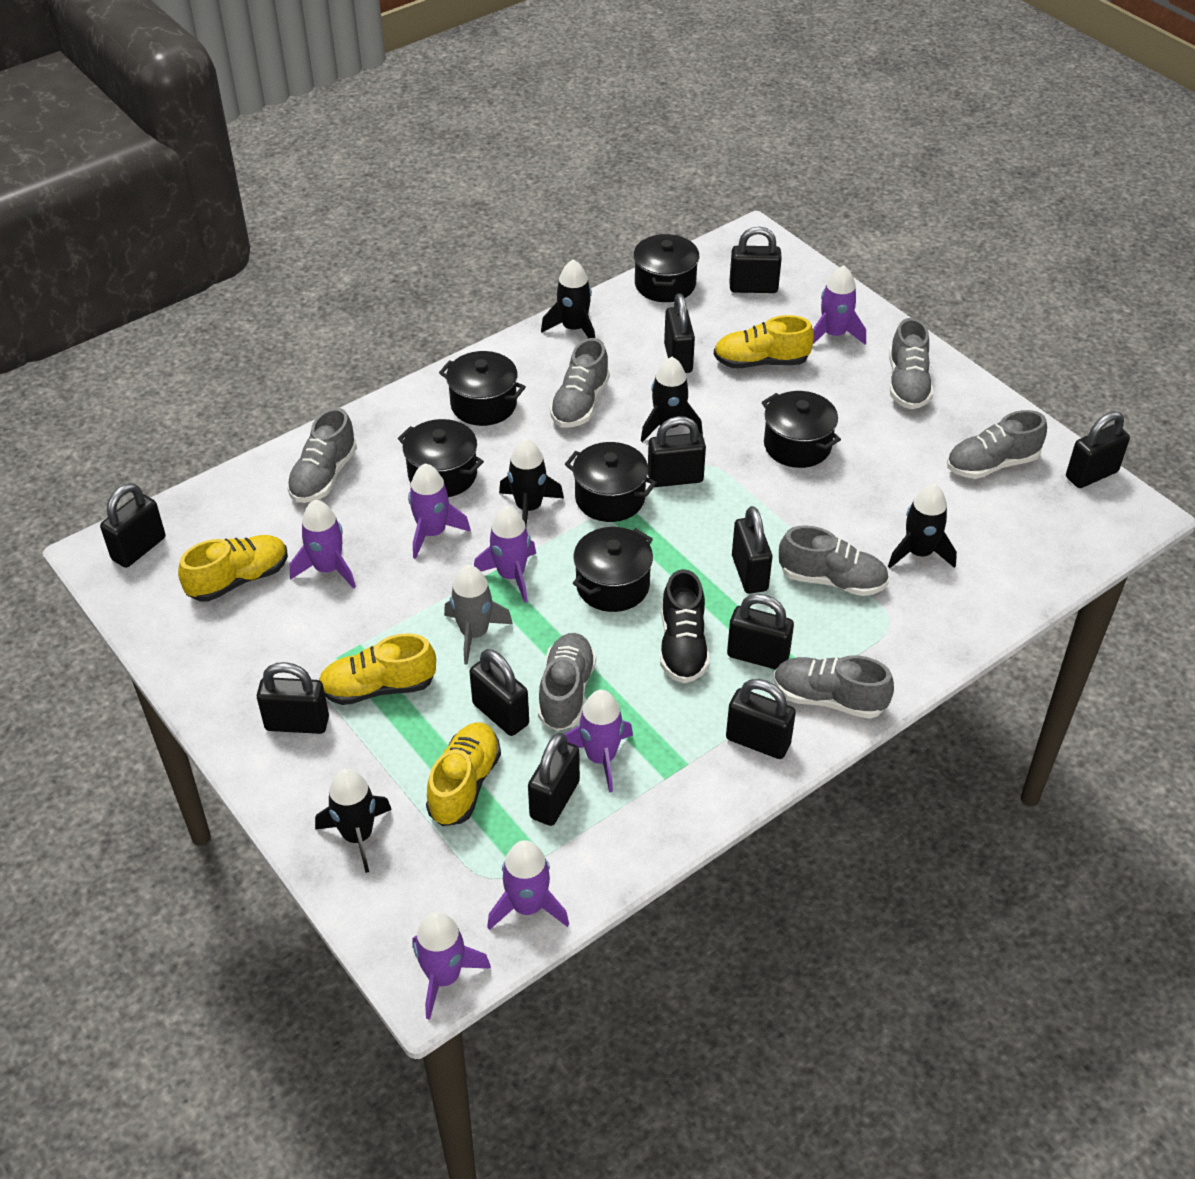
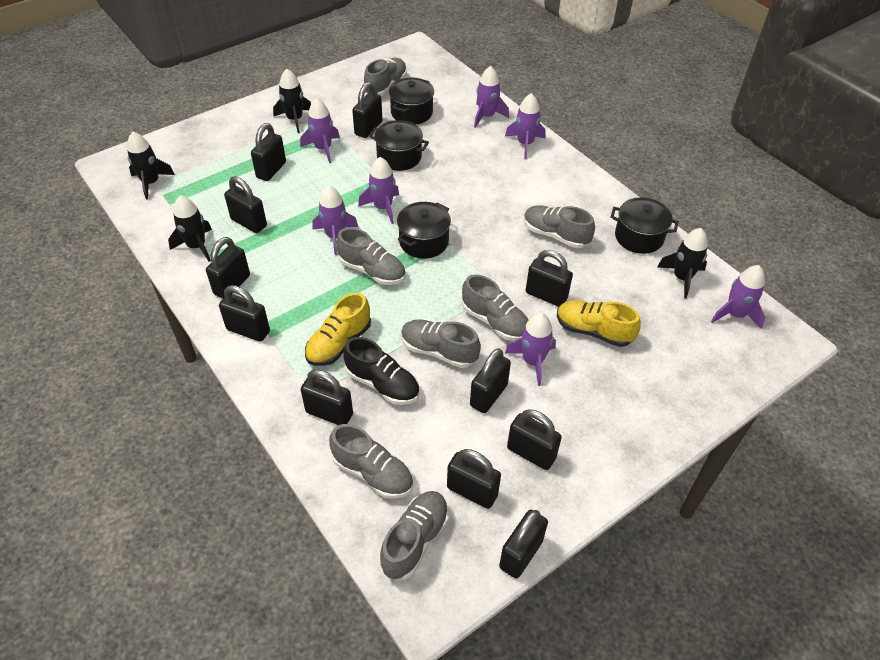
black pot: 6 -> 4
black rocket: 5 -> 4
grey rocket: 1 -> 0
yellow shoe: 4 -> 2

